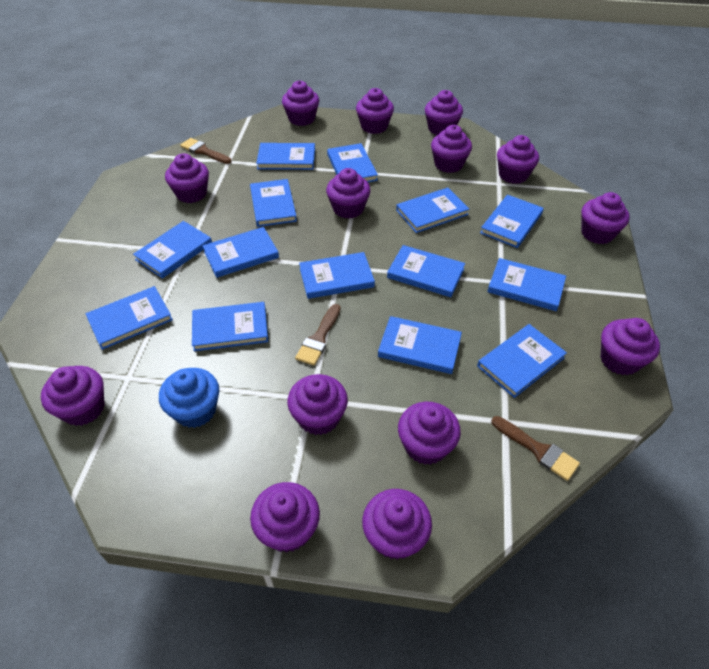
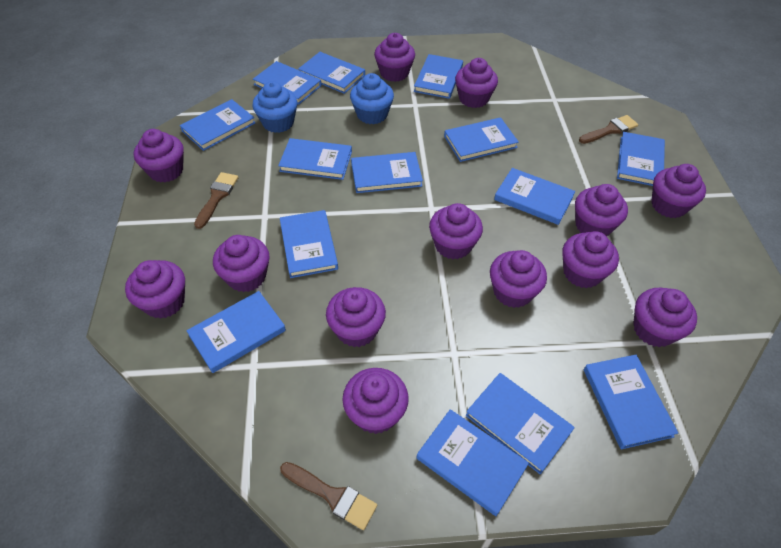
blue cupcake: 1 -> 2
purple cupcake: 14 -> 13

